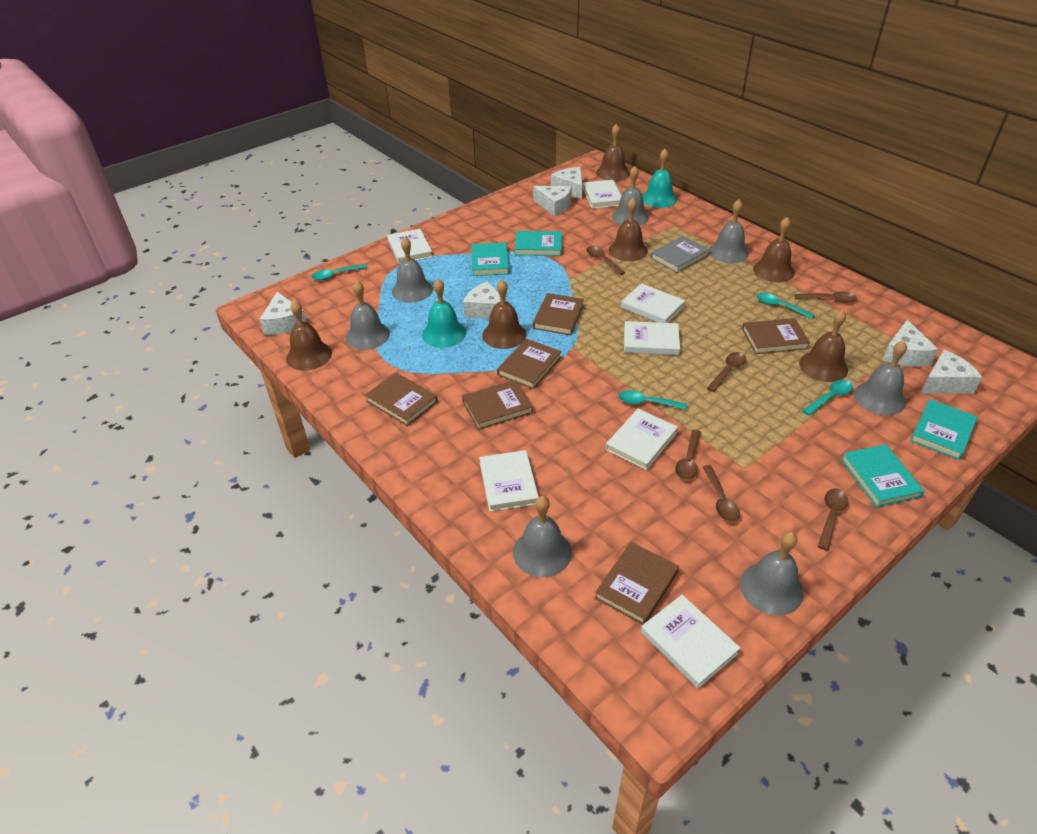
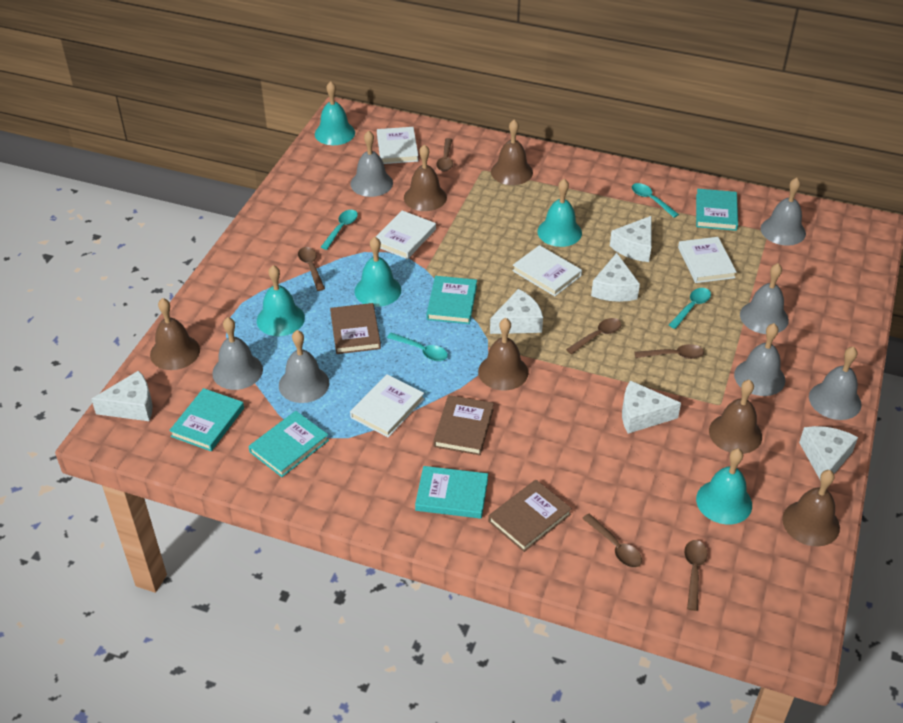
brown book: 6 -> 3
grey book: 1 -> 0
turquoise bell: 2 -> 5
turquoise book: 4 -> 5
white book: 7 -> 5

